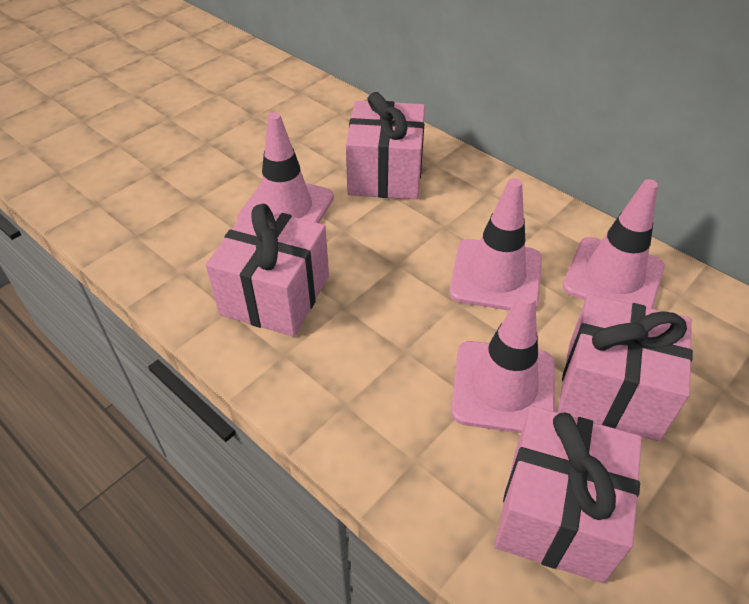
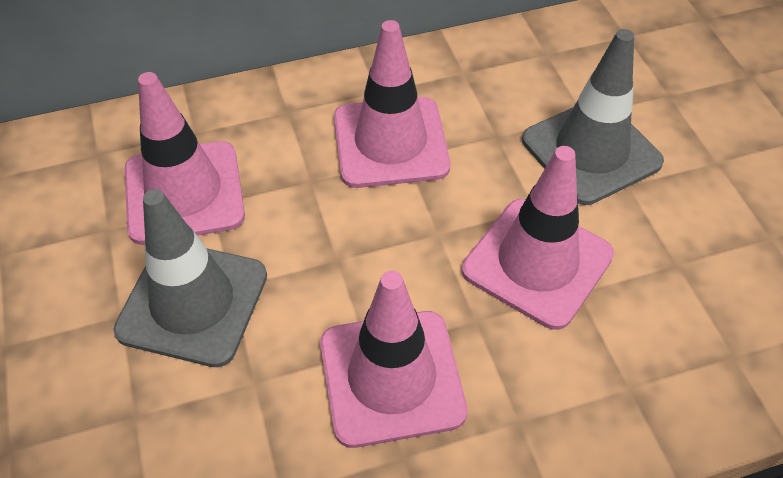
grey traffic cone: 0 -> 2
pink gift: 4 -> 0

